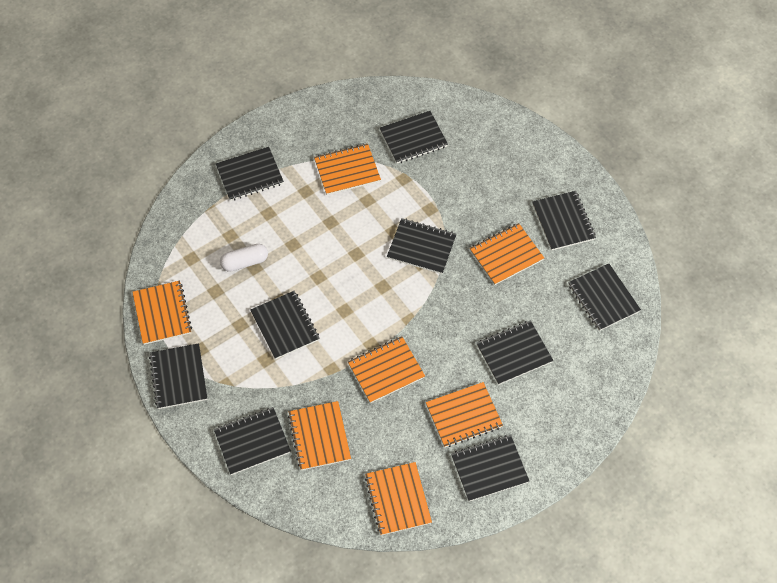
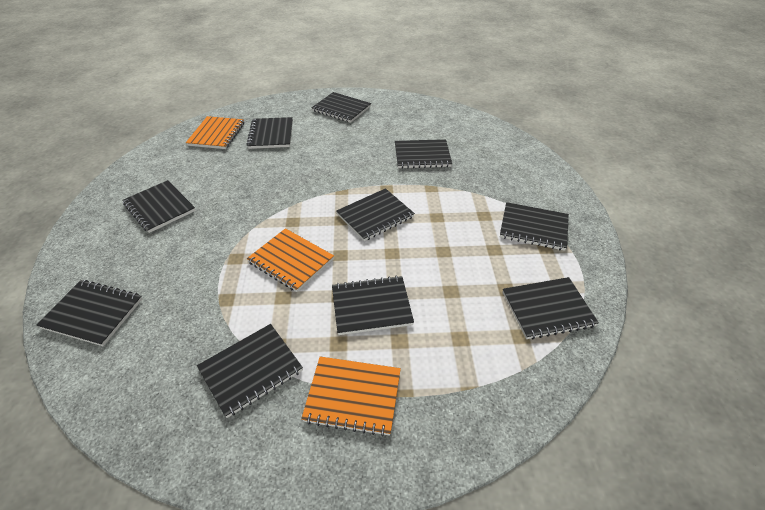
orange notebook: 7 -> 3
white capsule: 1 -> 0

